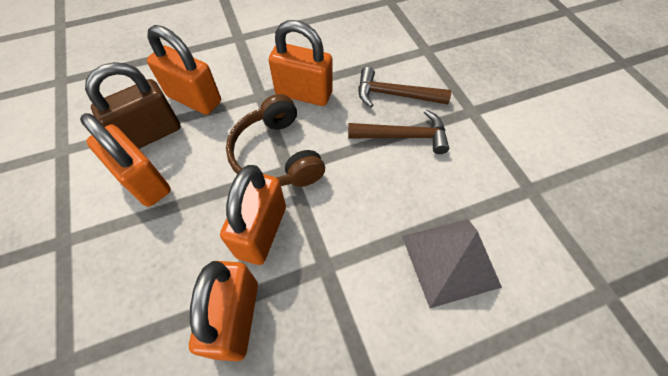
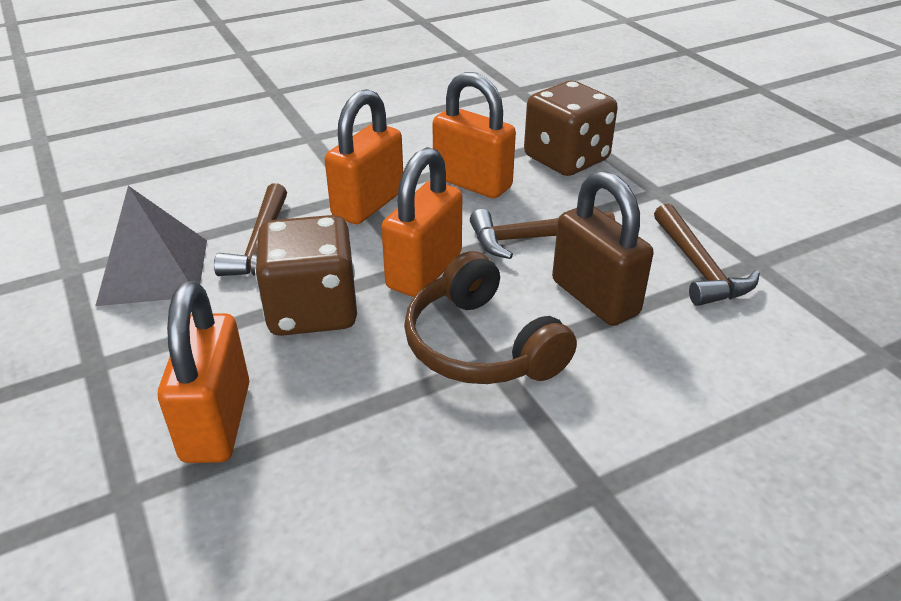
brown dice: 0 -> 2
brown hammer: 2 -> 3
orange padlock: 5 -> 4

